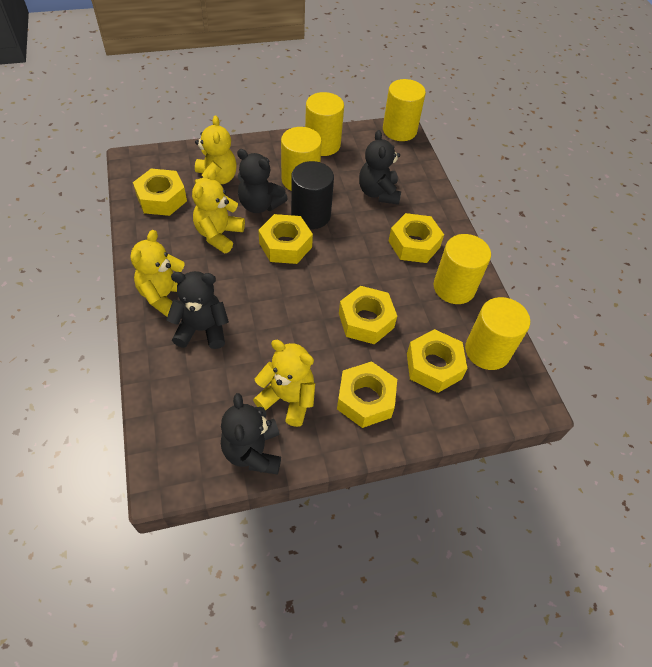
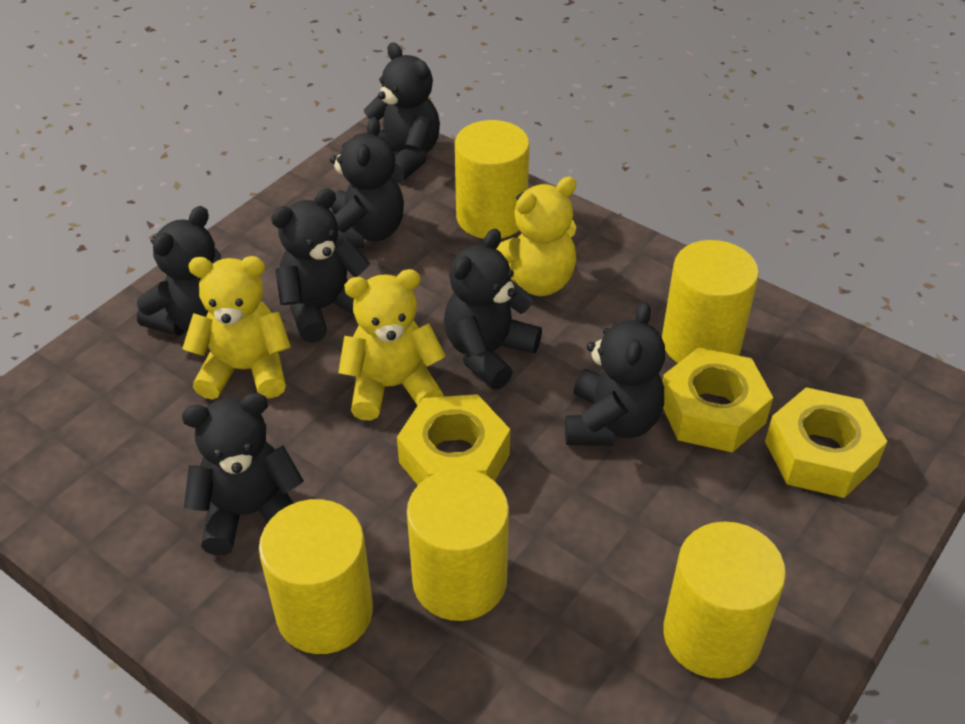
black cylinder: 1 -> 0
black teddy bear: 4 -> 7
yellow nut: 6 -> 3
yellow teddy bear: 4 -> 3

